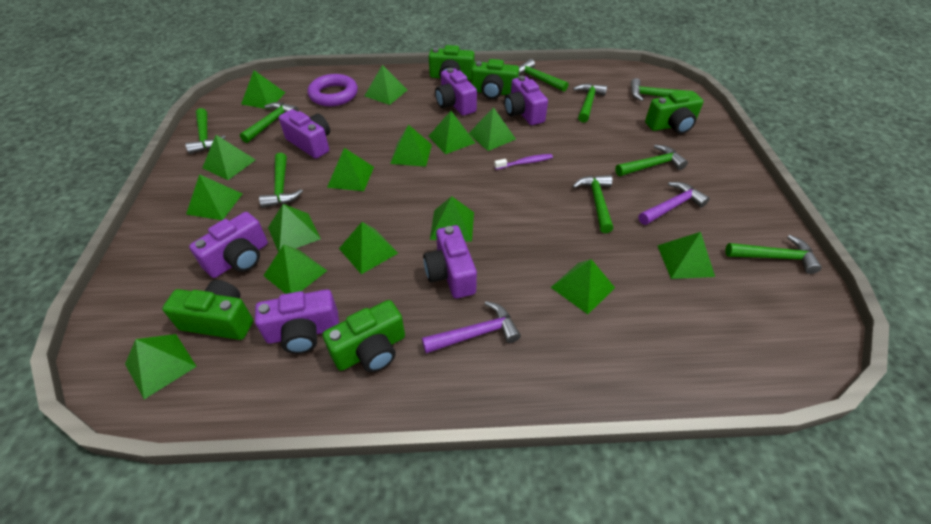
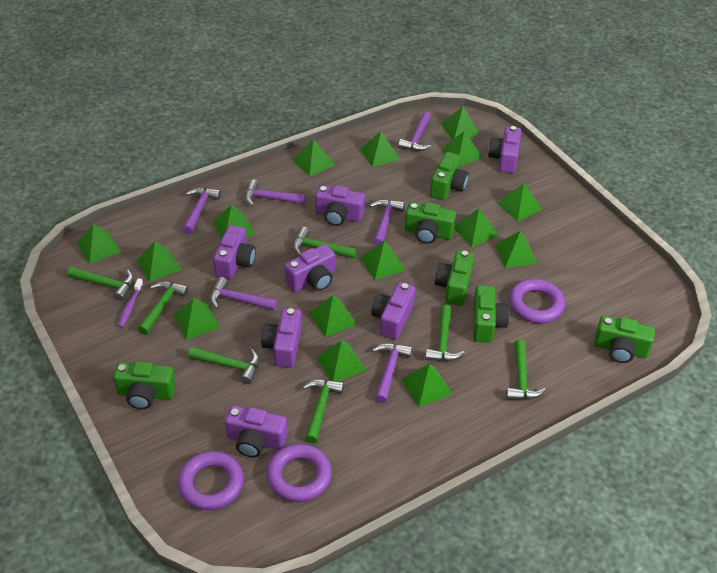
green camera: 5 -> 6
green hammer: 9 -> 7
purple camera: 6 -> 7
purple hammer: 2 -> 6
purple ring: 1 -> 3

